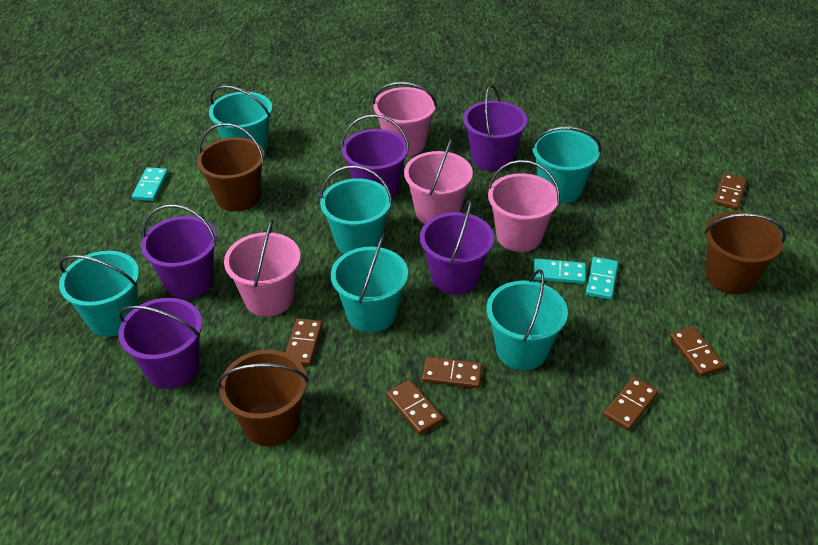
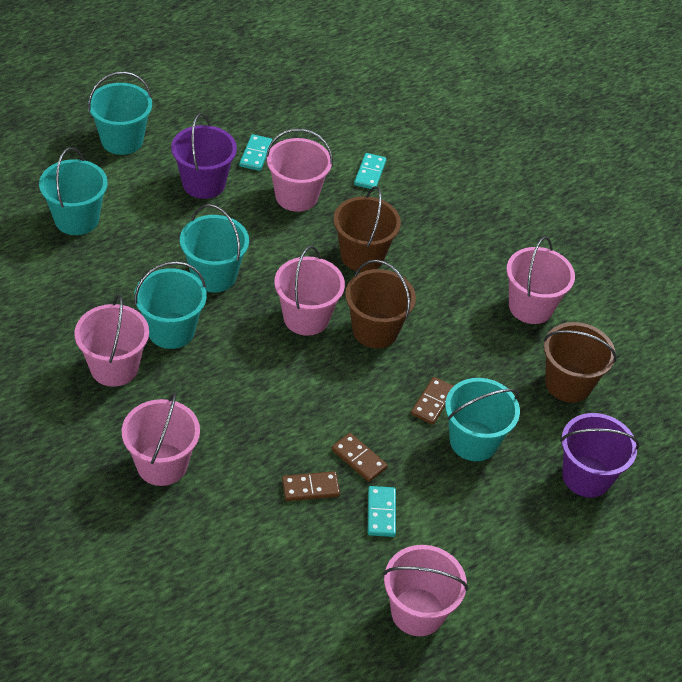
brown domino: 6 -> 3
pink bucket: 4 -> 6
purple bucket: 5 -> 2
turquoise bucket: 6 -> 5

